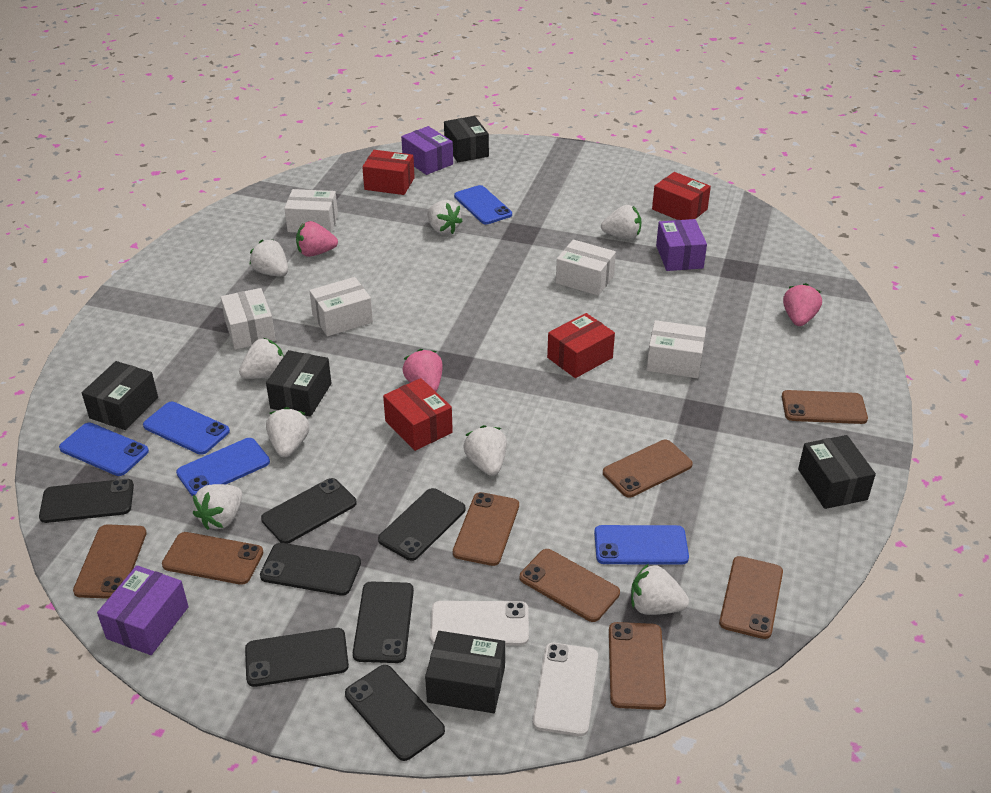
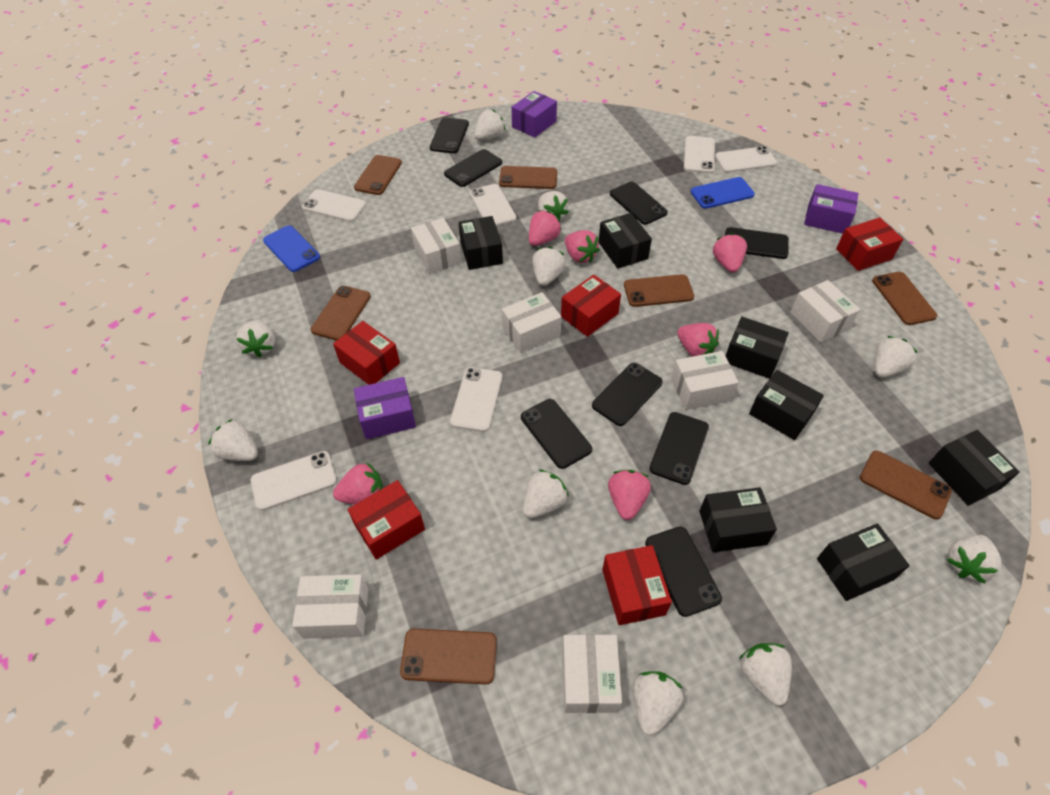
black box: 5 -> 7
black phone: 7 -> 8
blue phone: 5 -> 2
brown phone: 8 -> 7
pink strawberry: 3 -> 6
red box: 4 -> 5
white box: 5 -> 6
white phone: 2 -> 6
white strawberry: 8 -> 10

